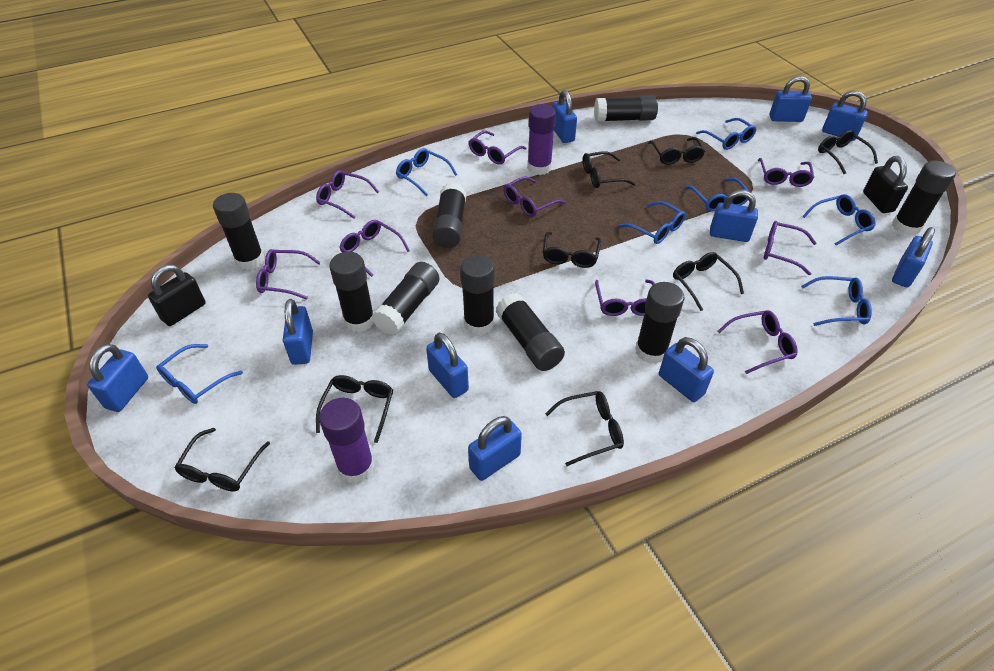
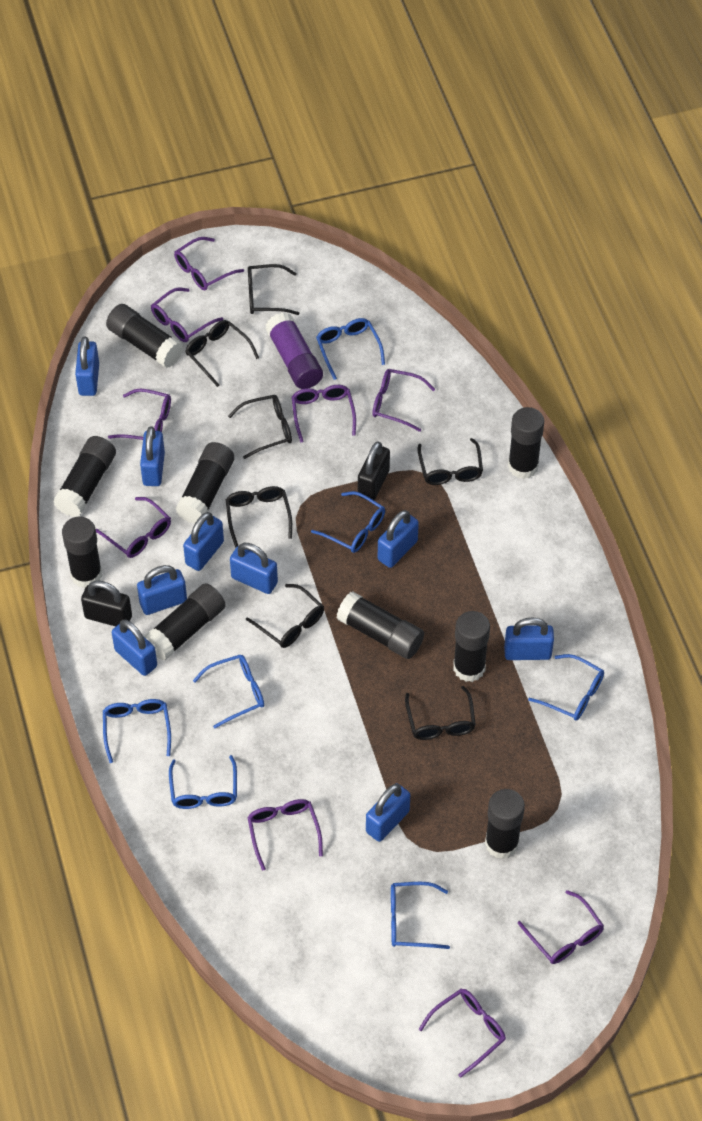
black glasses: 8 -> 7
blue padlock: 10 -> 9
purple glue stick: 2 -> 1

